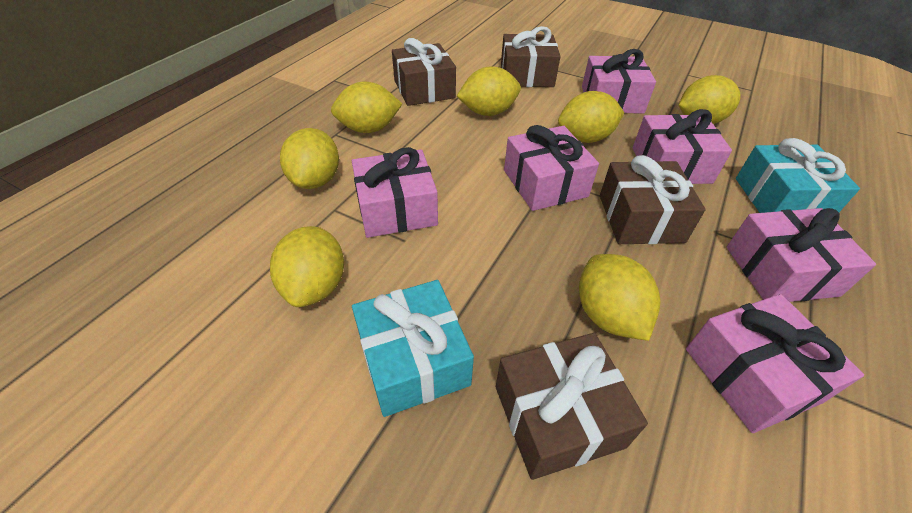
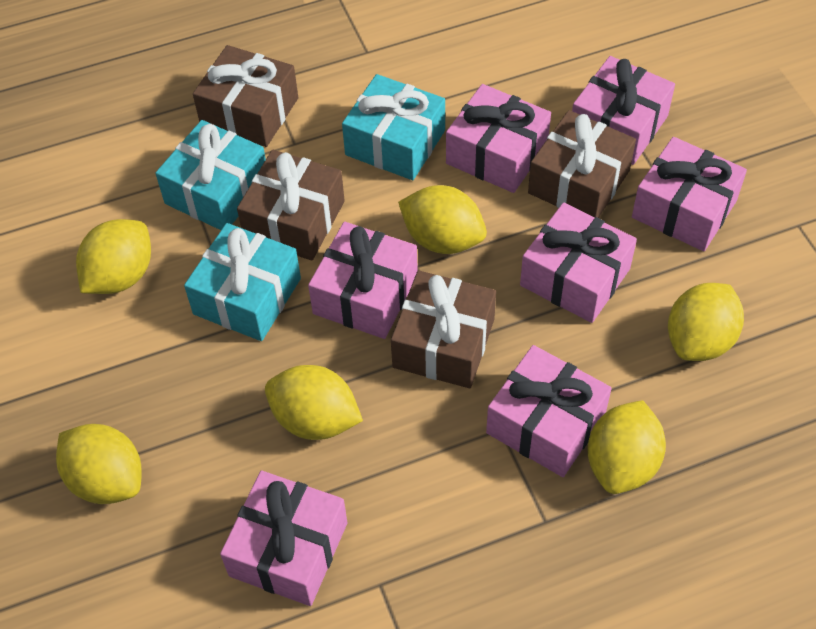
pink gift: 6 -> 7
turquoise gift: 2 -> 3
yellow lemon: 7 -> 6

